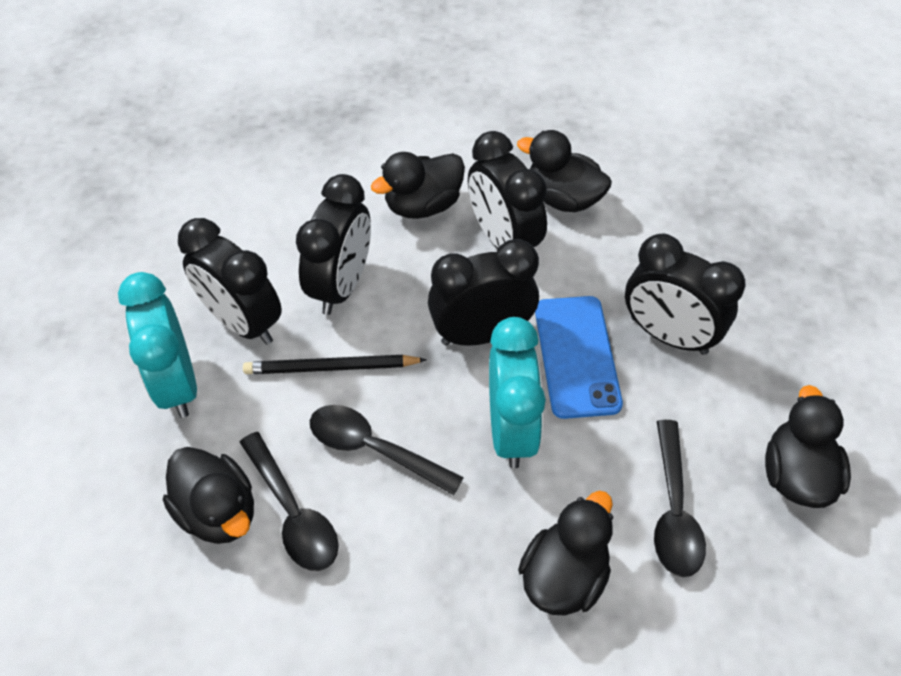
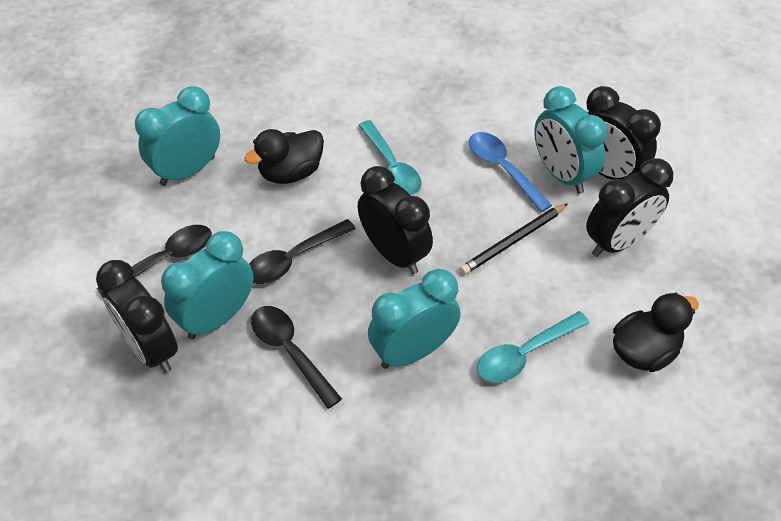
black clock: 5 -> 4
black duck: 5 -> 2
blue phone: 1 -> 0
blue spoon: 0 -> 1
turquoise clock: 2 -> 4
turquoise spoon: 0 -> 2

